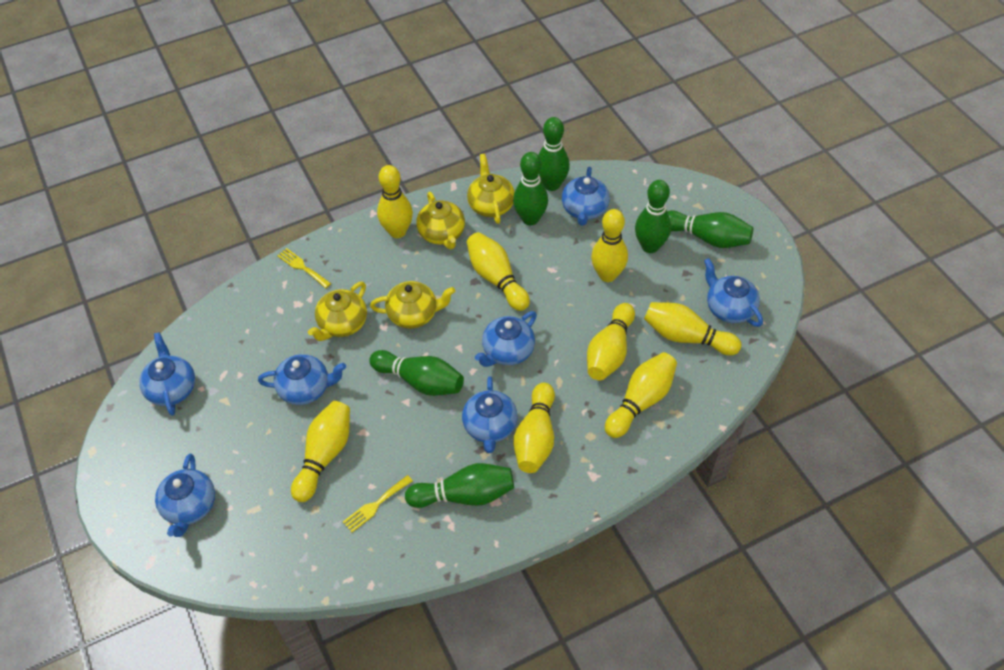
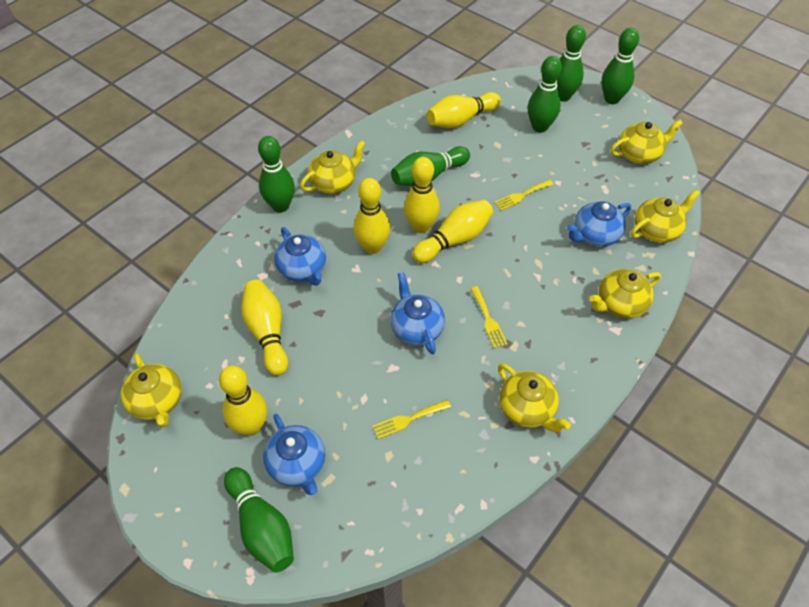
blue teapot: 7 -> 4
yellow bowling pin: 8 -> 6
yellow fork: 2 -> 3
yellow teapot: 4 -> 6

